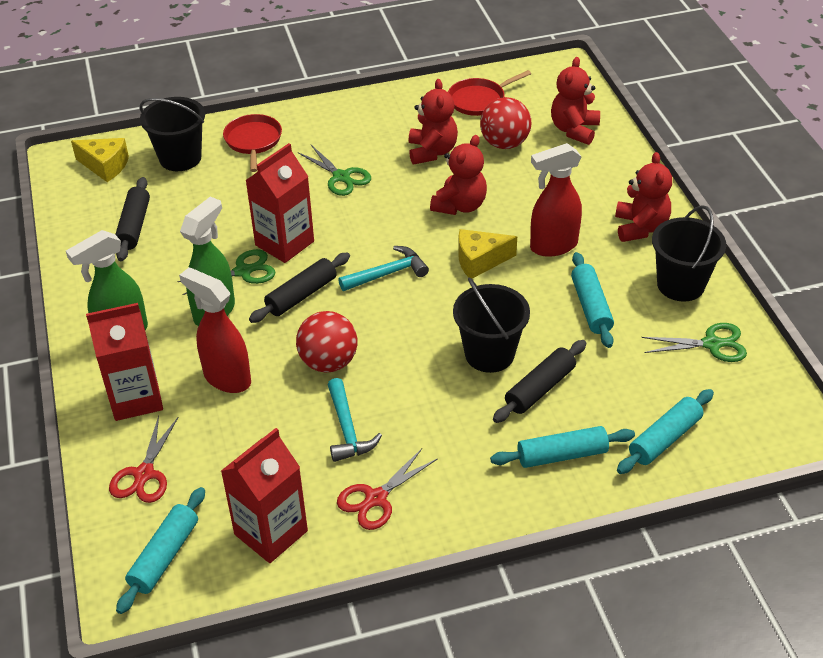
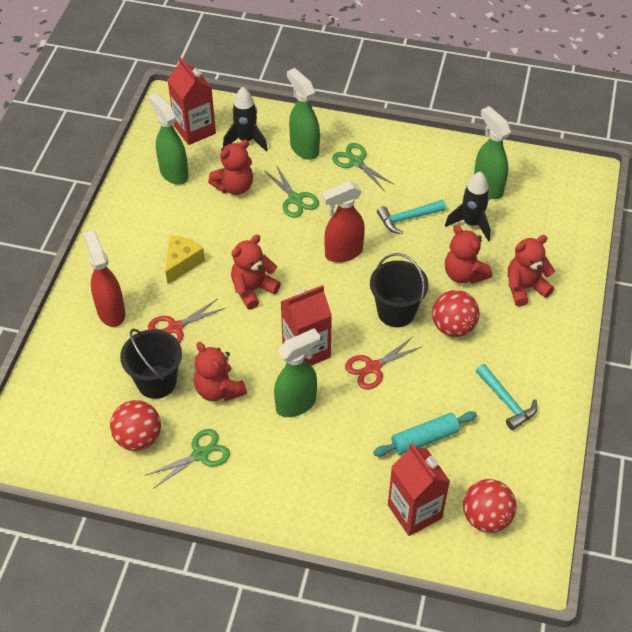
black bucket: 3 -> 2
black rocket: 0 -> 2
black rolling pin: 3 -> 0
green spray bottle: 2 -> 4
red ball: 2 -> 3
red pan: 2 -> 0
red teddy bear: 4 -> 5
turquoise rolling pin: 4 -> 1
yellow cheese: 2 -> 1

